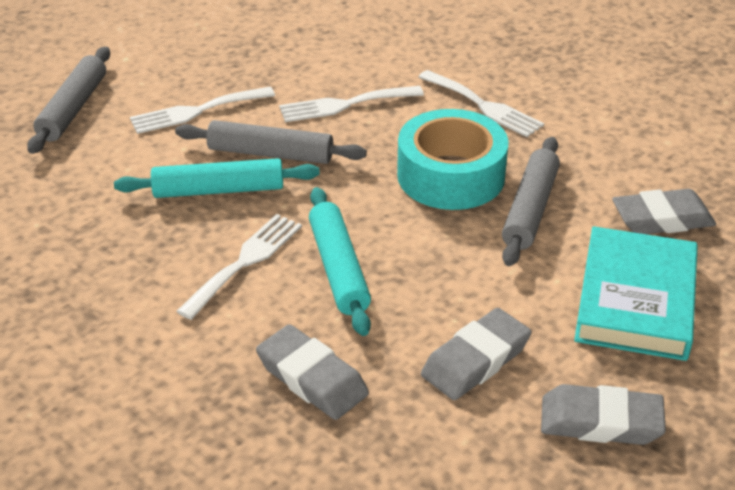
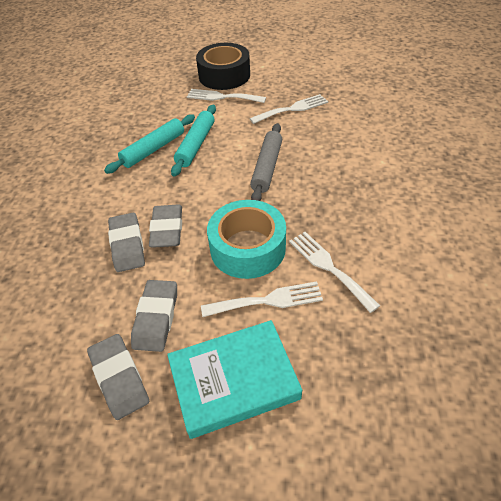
black tape: 0 -> 1
grey rolling pin: 3 -> 1

